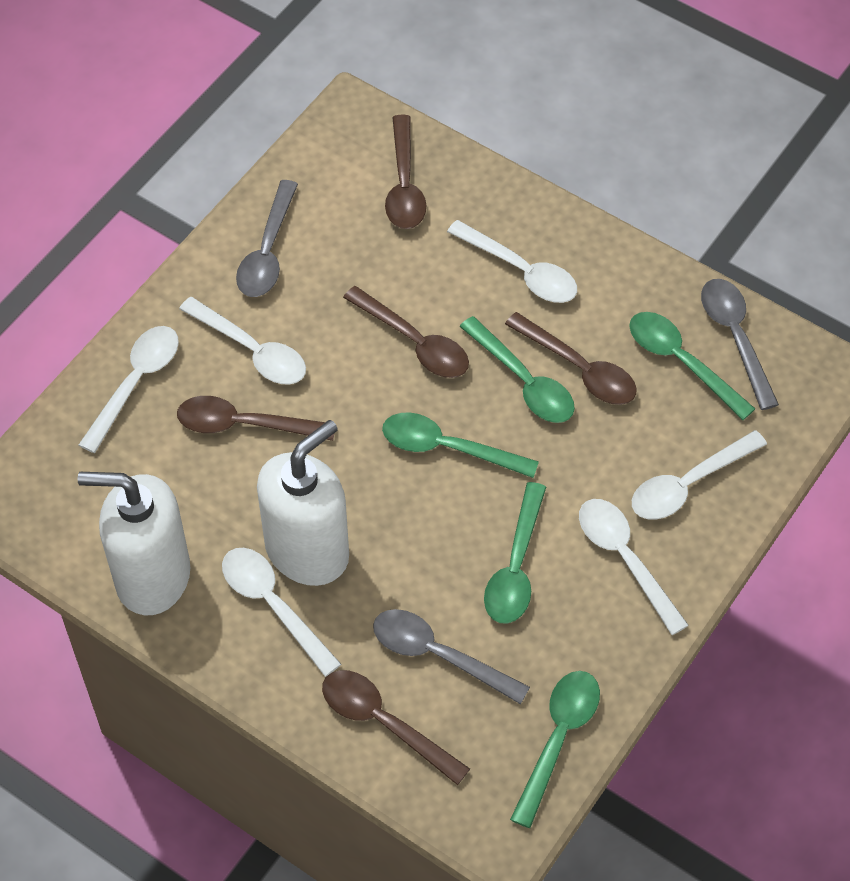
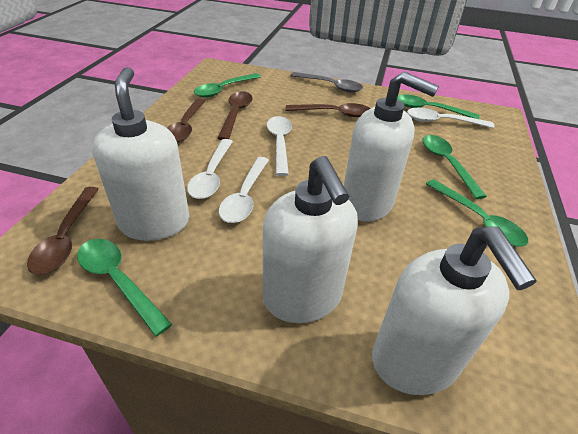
brown spoon: 5 -> 4
grey spoon: 3 -> 1
white soap dispenser: 2 -> 4
white spoon: 6 -> 4

